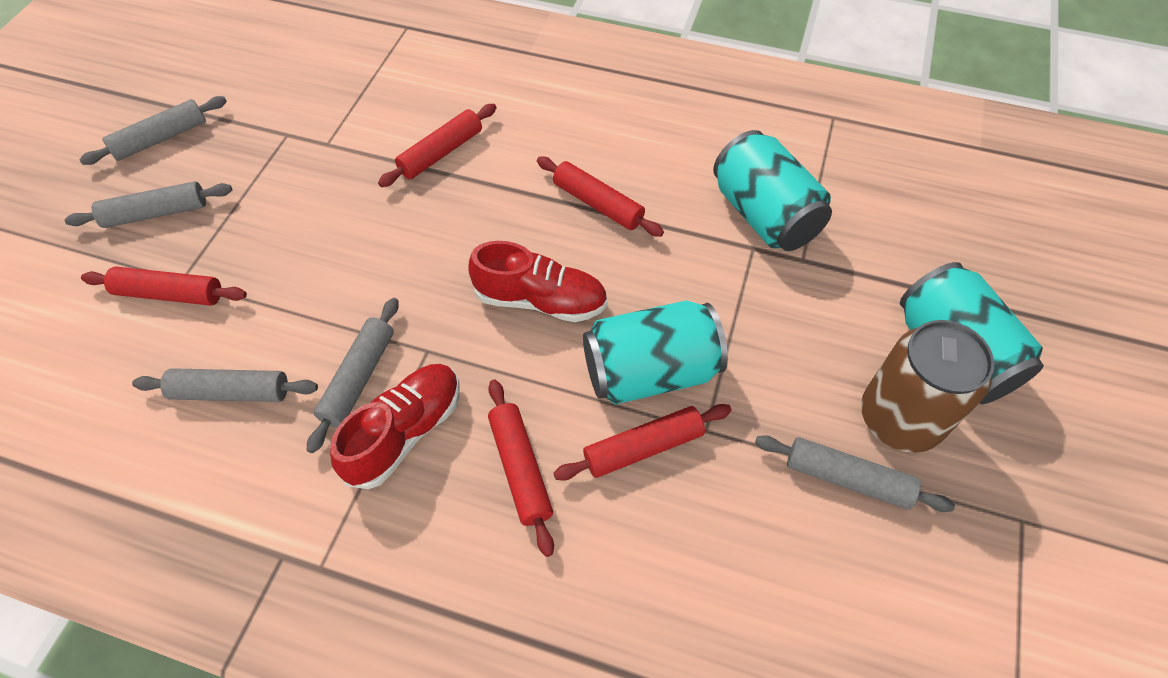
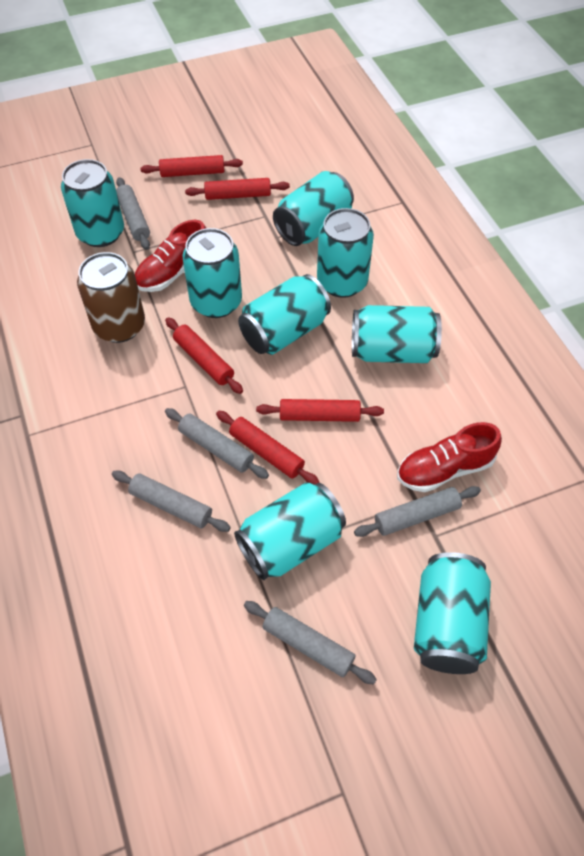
turquoise can: 3 -> 8

